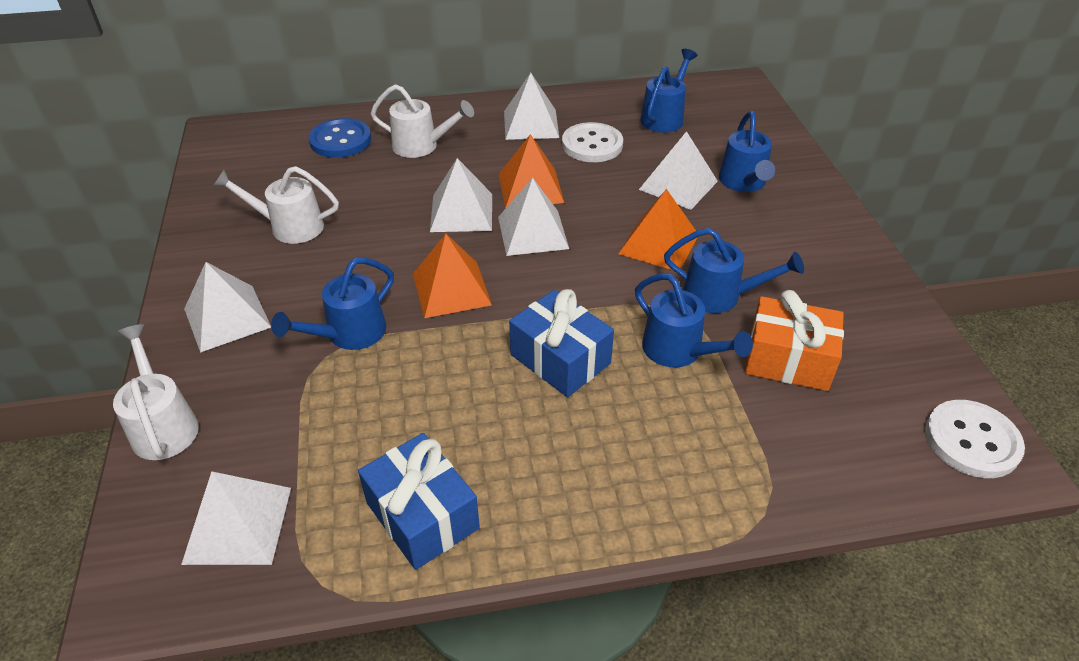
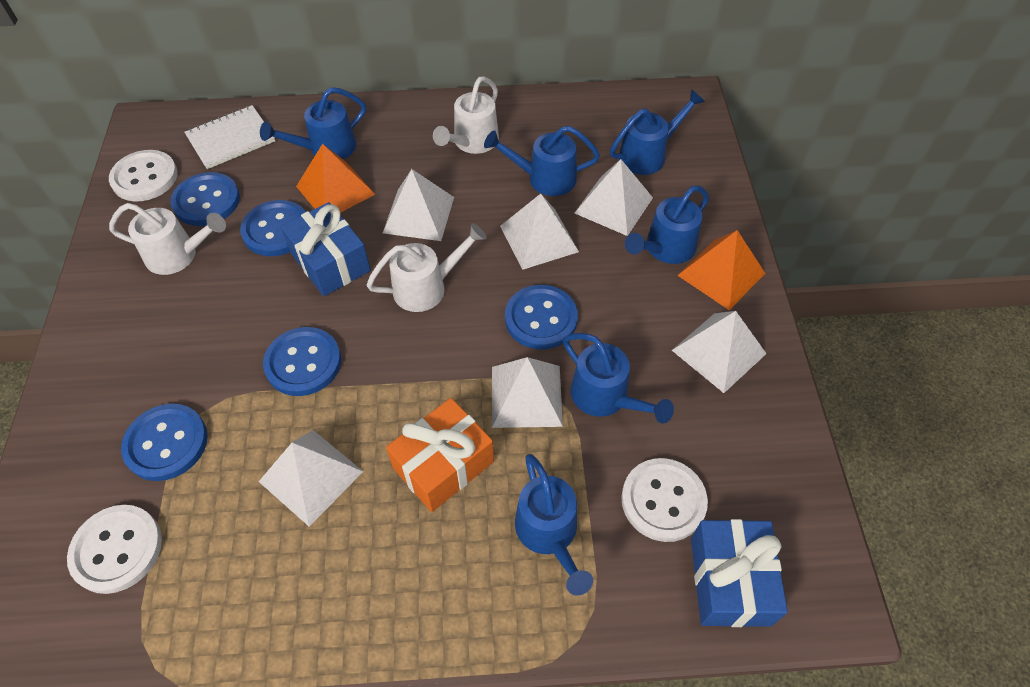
blue button: 1 -> 5
blue watering can: 5 -> 6
orange pyramid: 3 -> 2
white button: 2 -> 3
white notebook: 0 -> 1

